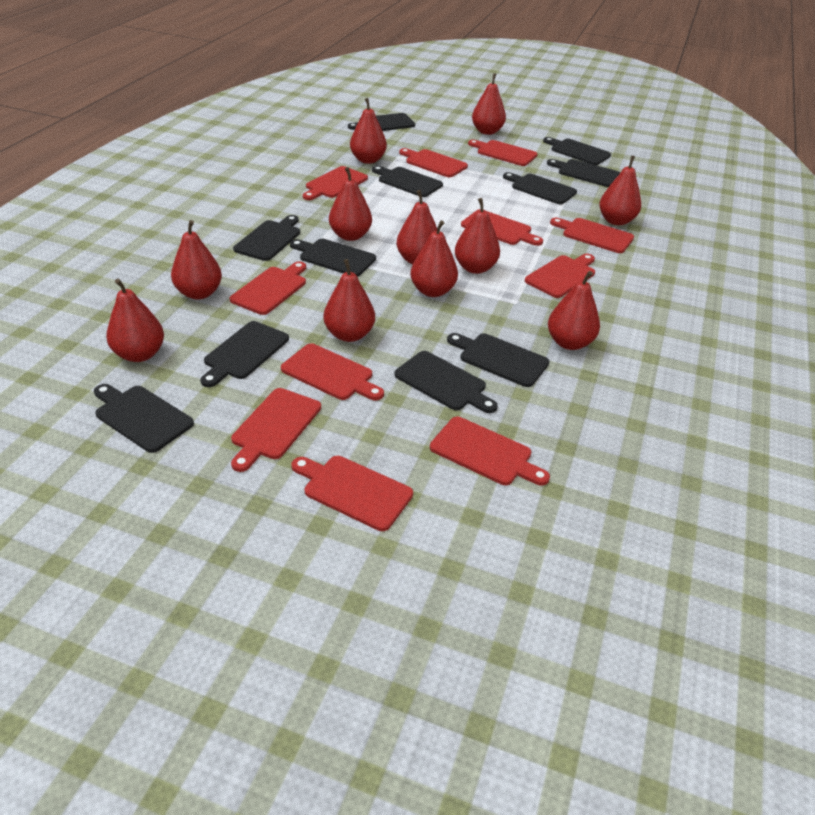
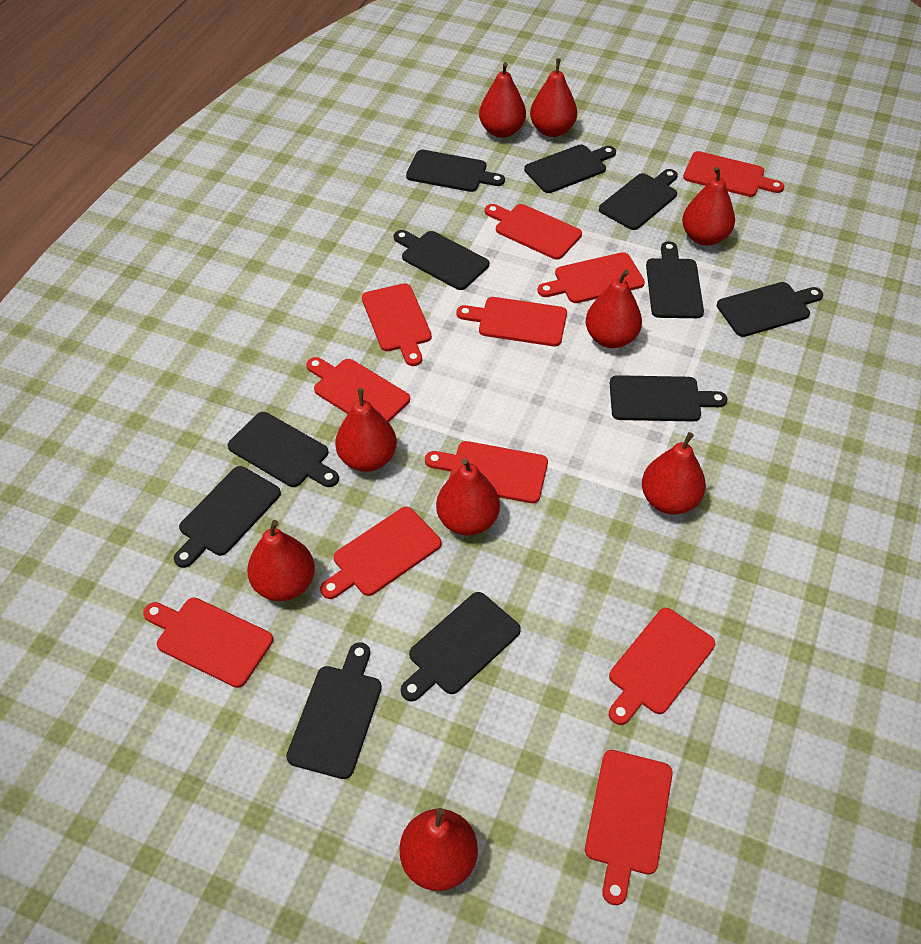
red pear: 11 -> 9

